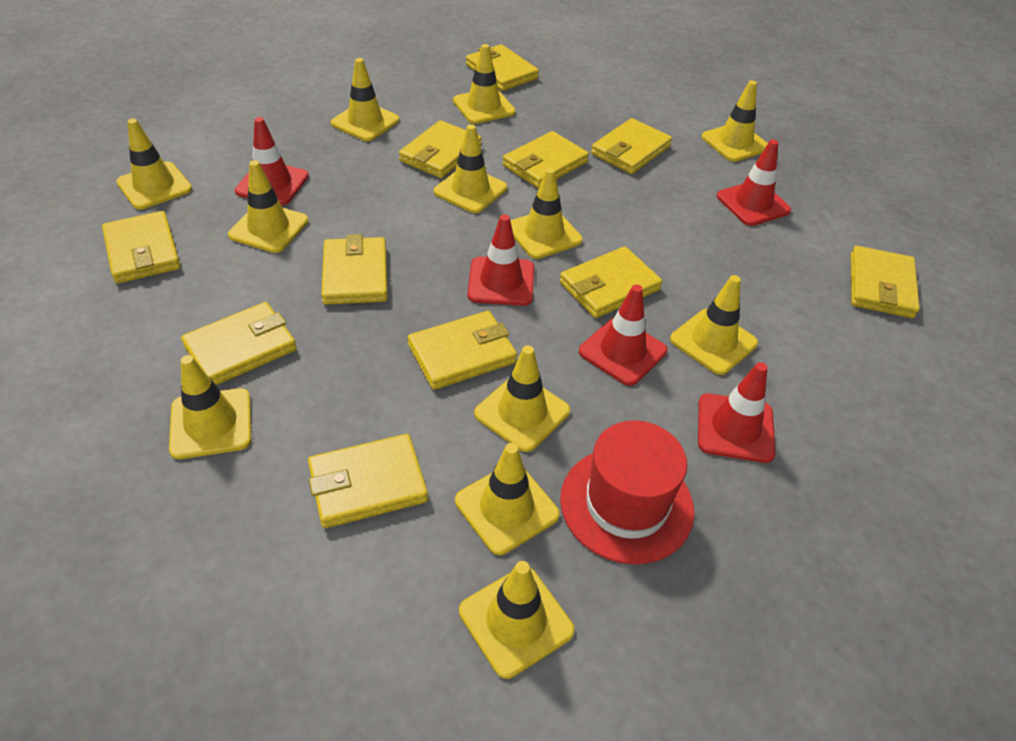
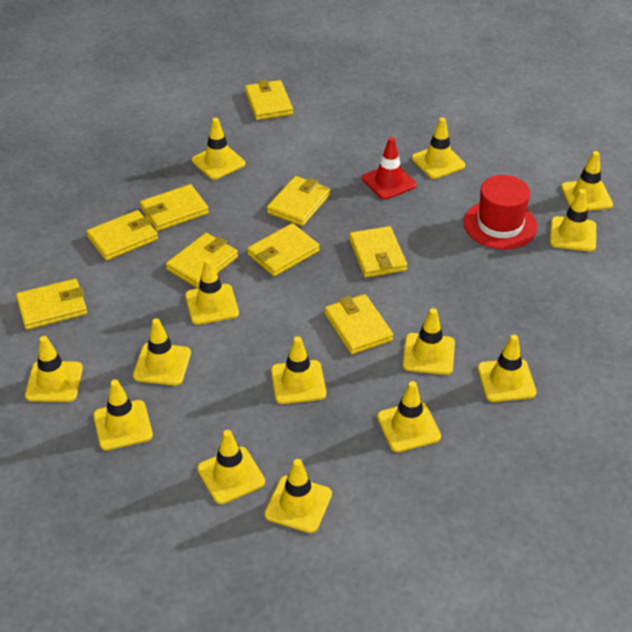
red traffic cone: 5 -> 1
yellow traffic cone: 12 -> 14
yellow wallet: 11 -> 9

